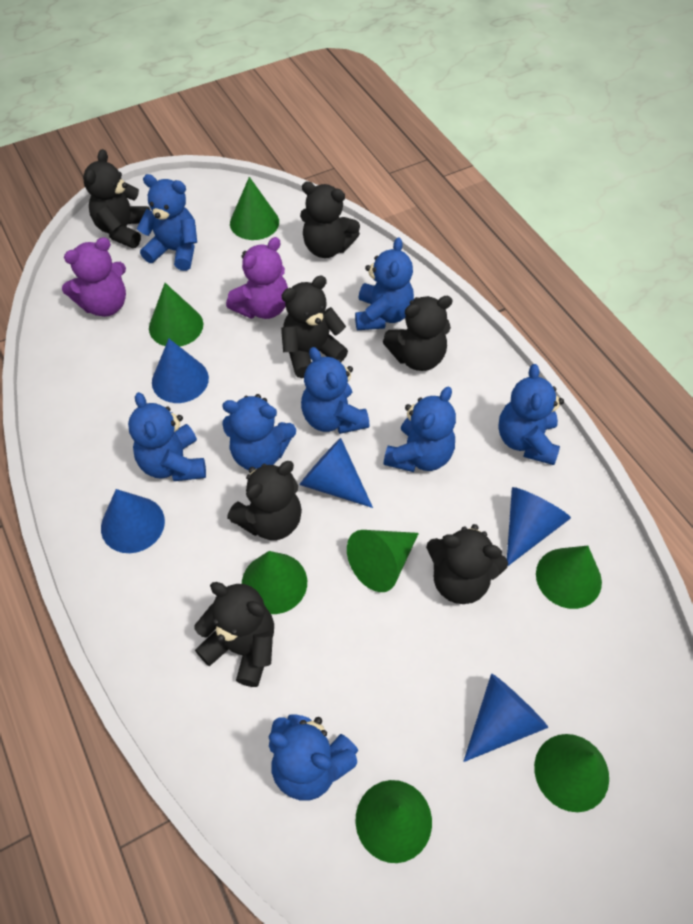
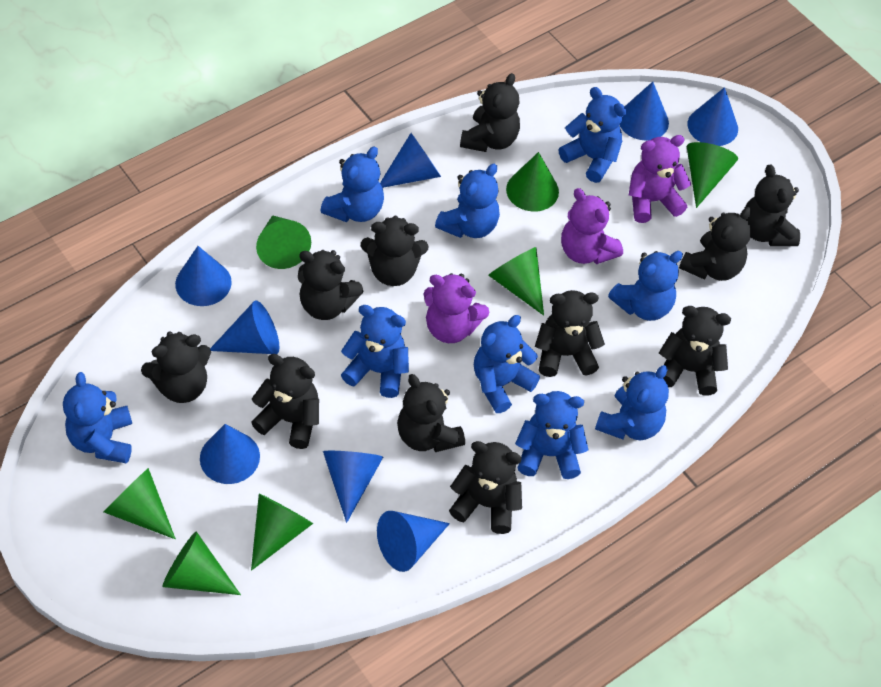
black teddy bear: 7 -> 11
blue cone: 5 -> 8
blue teddy bear: 8 -> 9
purple teddy bear: 2 -> 3

